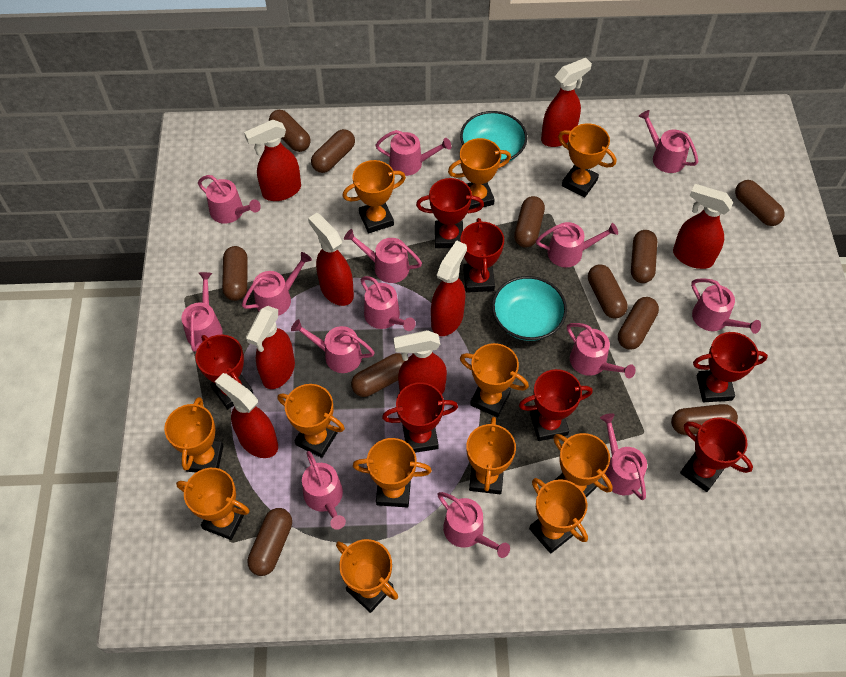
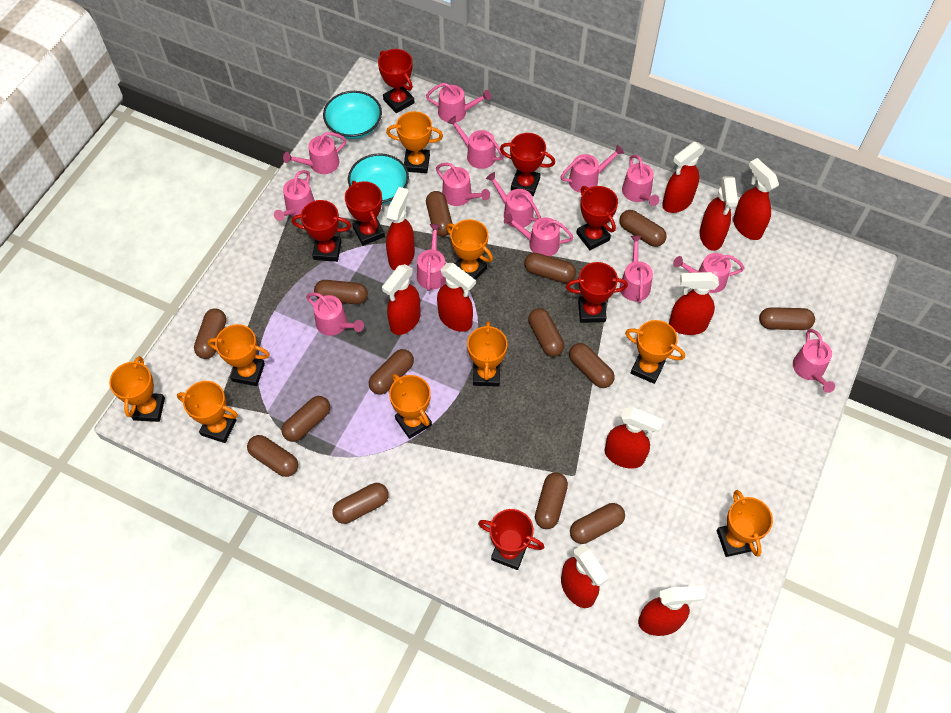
brown capsule: 11 -> 14
orange trophy: 12 -> 9
red spray bottle: 8 -> 10

